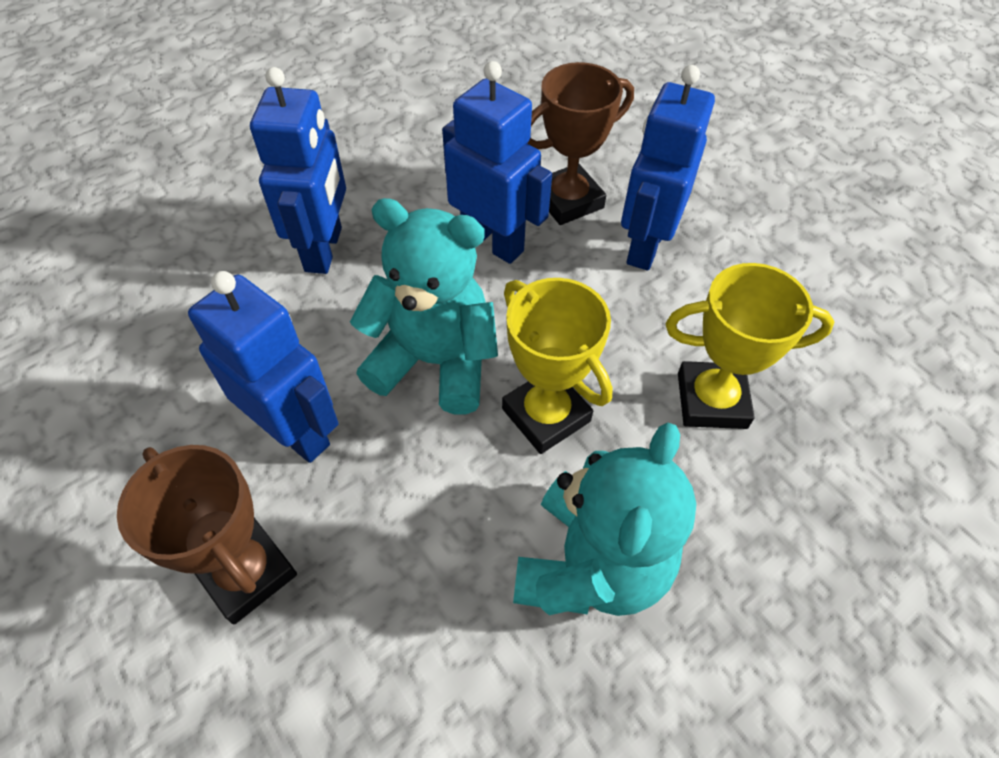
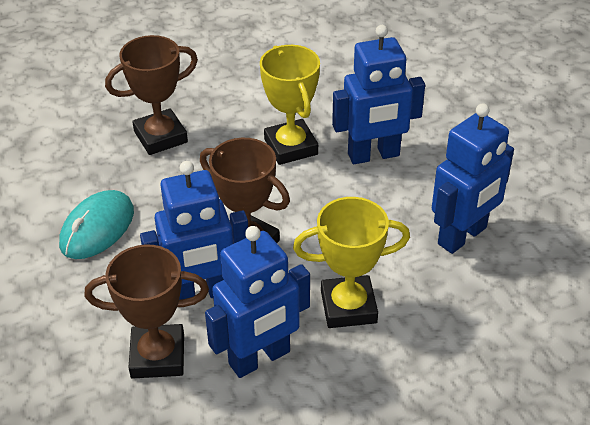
brown trophy: 2 -> 3
turquoise mouse: 0 -> 1
turquoise teddy bear: 2 -> 0

